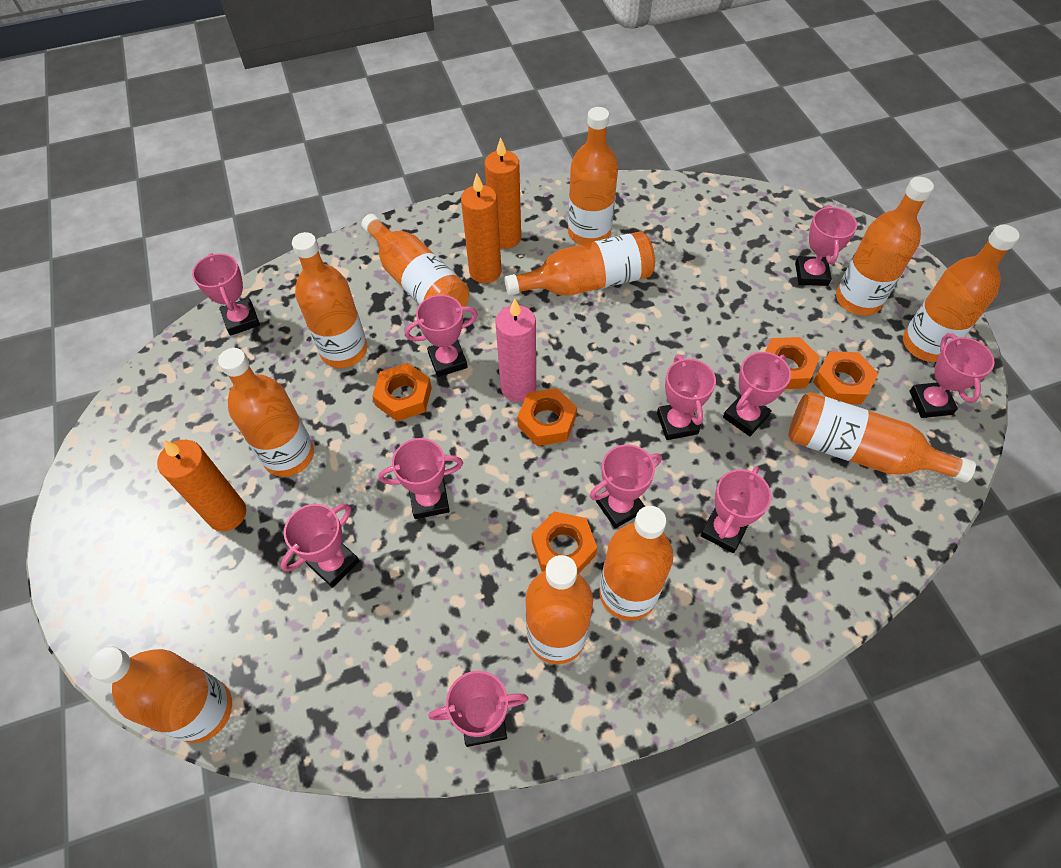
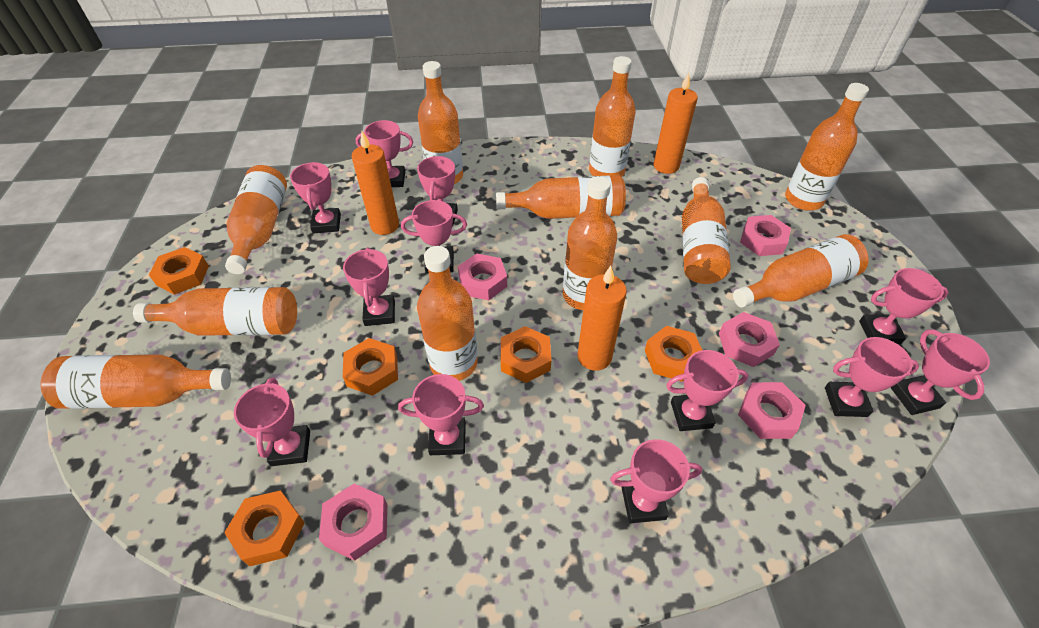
pink candle: 1 -> 0
pink nut: 0 -> 5
pink trophy: 11 -> 12

